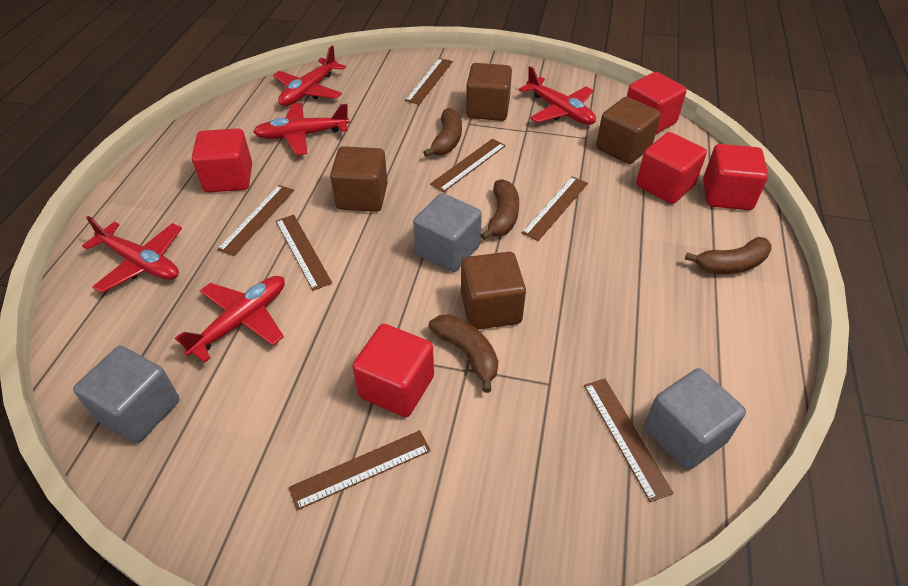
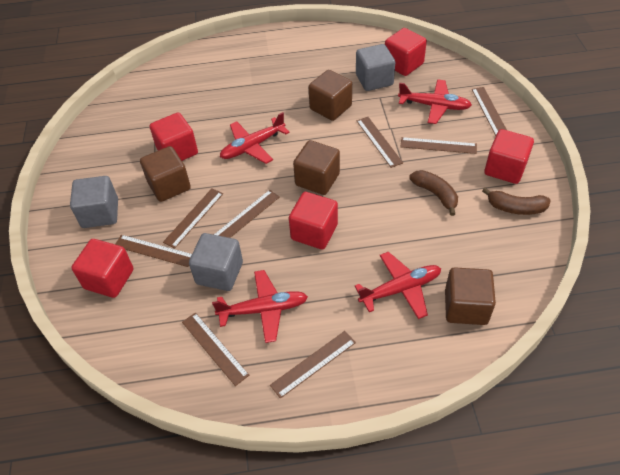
brown banana: 4 -> 2
brown ruler: 7 -> 8
red plane: 5 -> 4

